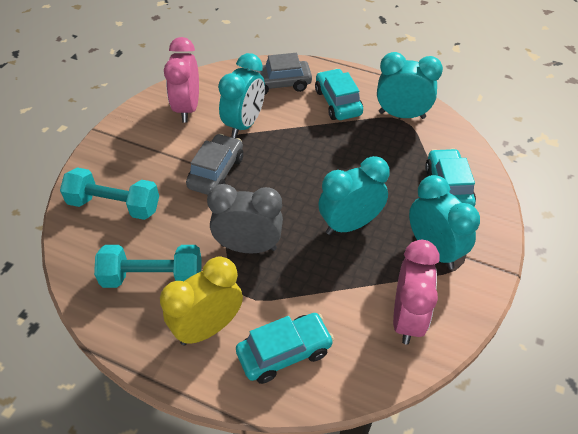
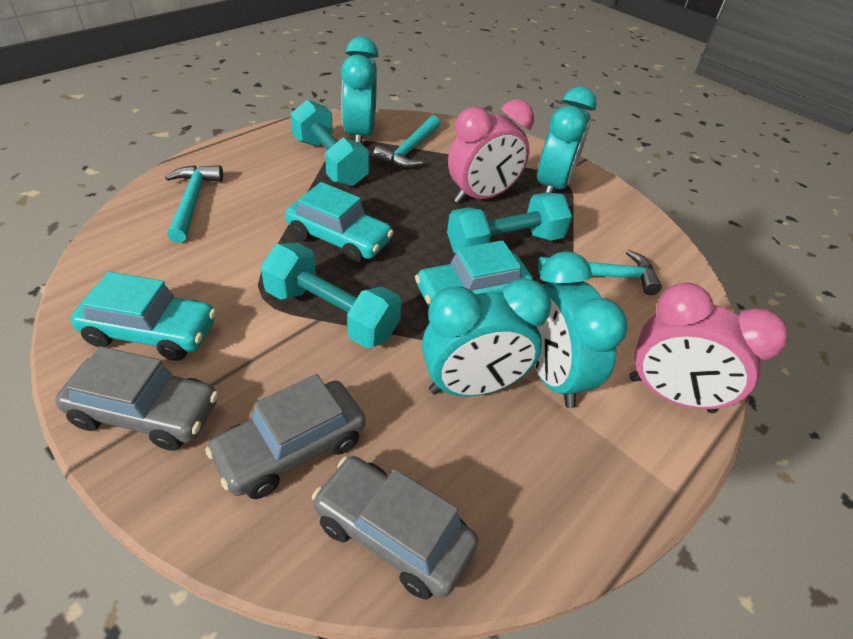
grey car: 2 -> 3
grey clock: 1 -> 0
turquoise dumbbell: 2 -> 3
turquoise hammer: 0 -> 3
yellow clock: 1 -> 0

